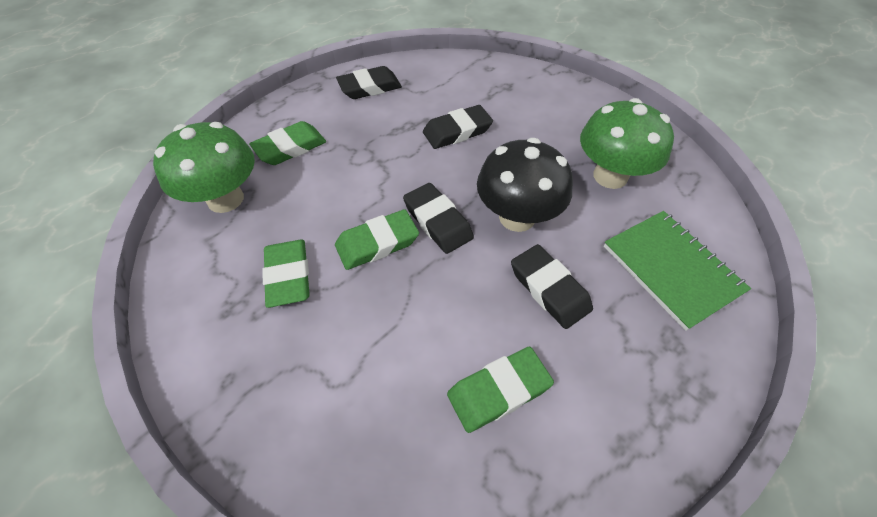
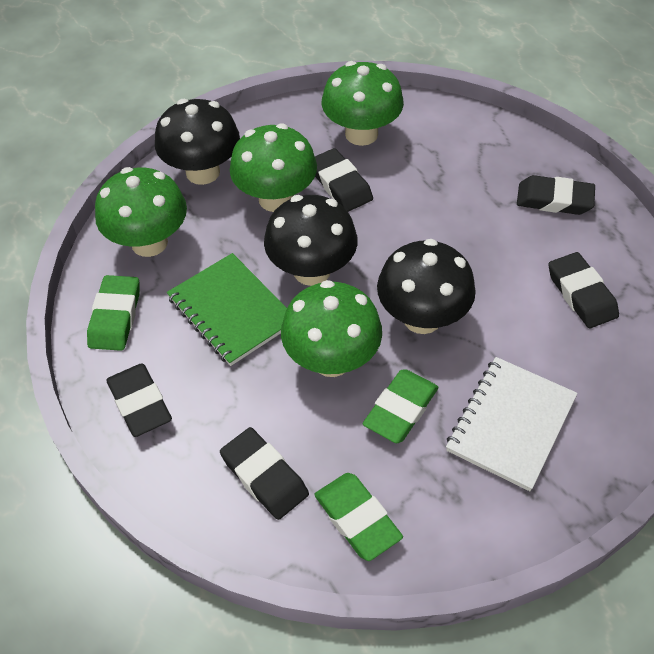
black eraser: 4 -> 5
black mushroom: 1 -> 3
green eraser: 4 -> 3
green mushroom: 2 -> 4
white notebook: 0 -> 1

